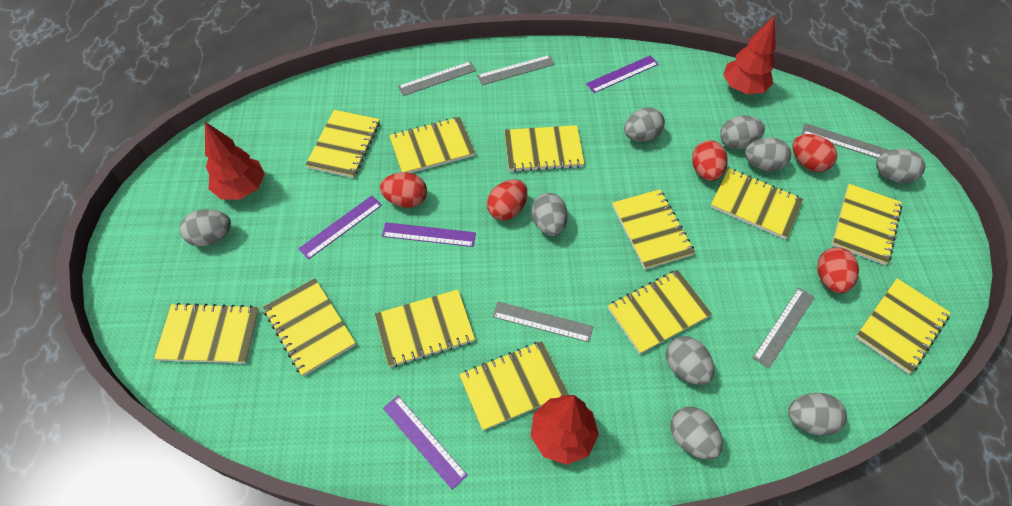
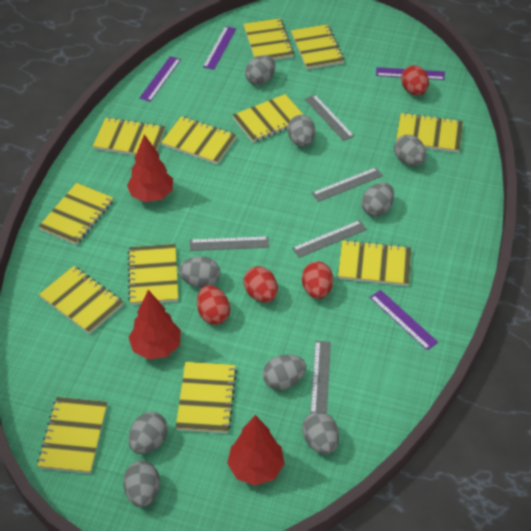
red egg: 5 -> 4

